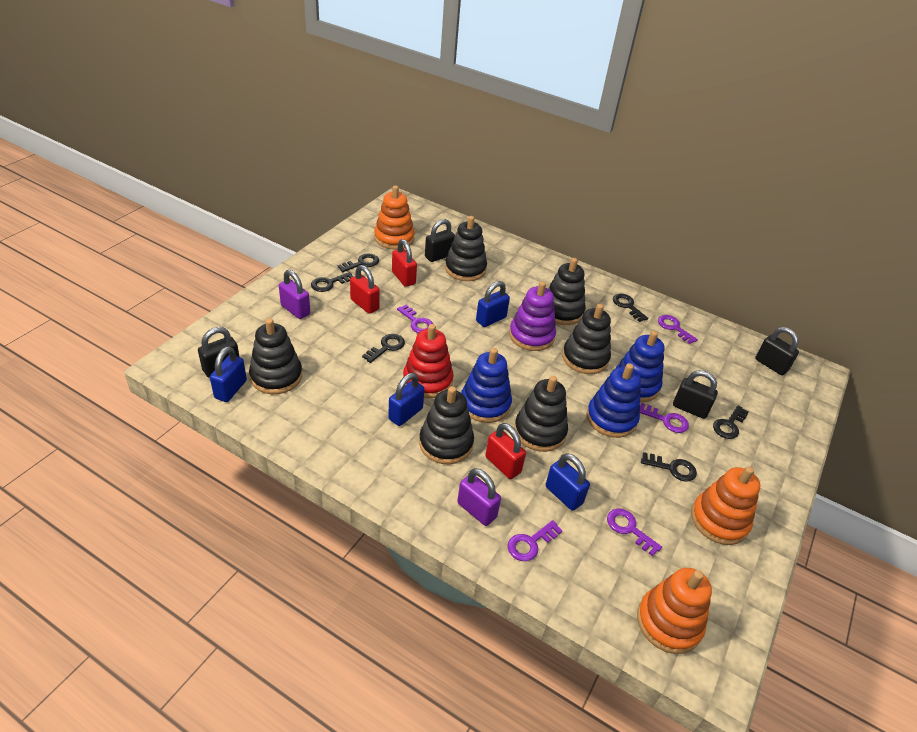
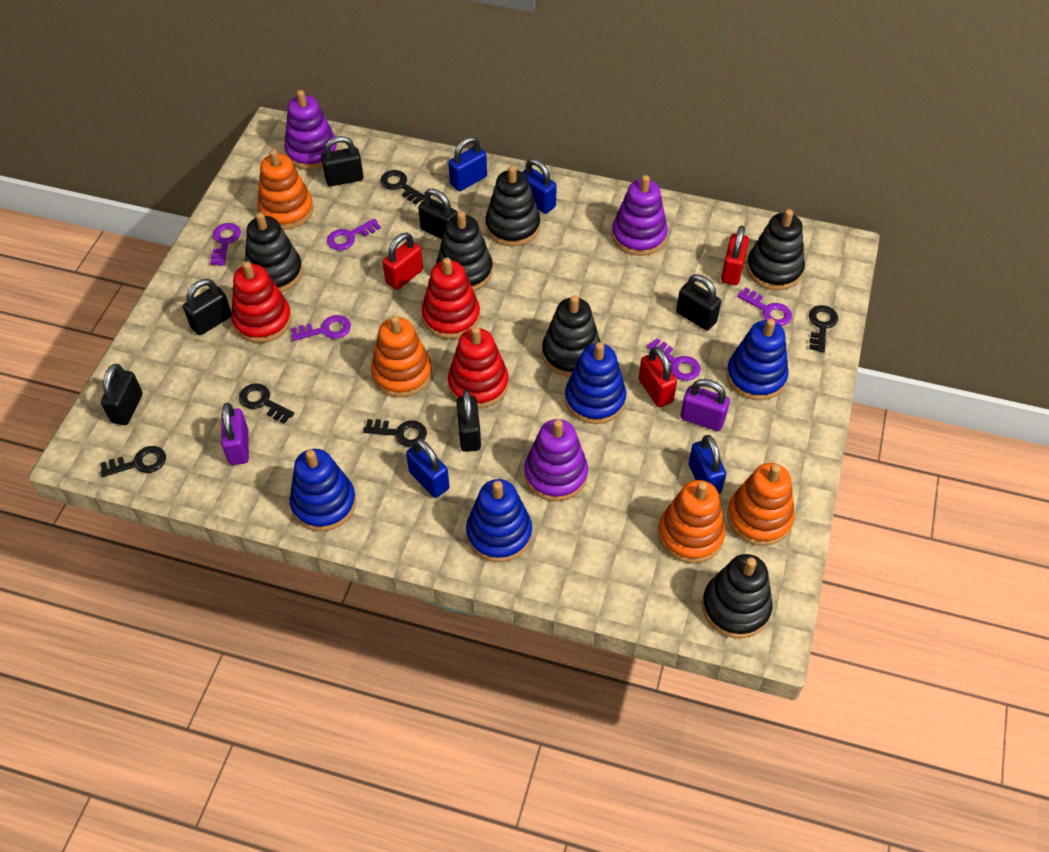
black key: 6 -> 5
black padlock: 4 -> 6
blue stacking toy: 3 -> 4
orange stacking toy: 3 -> 4
purple stacking toy: 1 -> 3
red stacking toy: 1 -> 3

